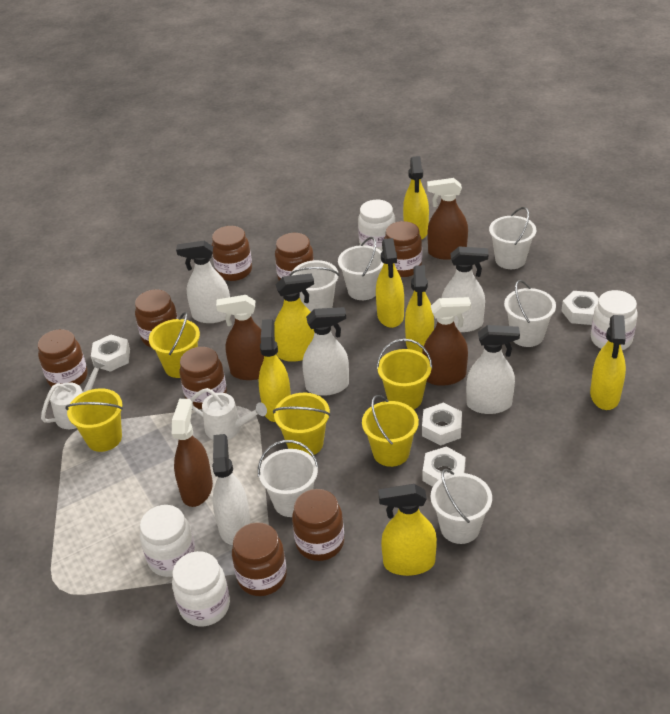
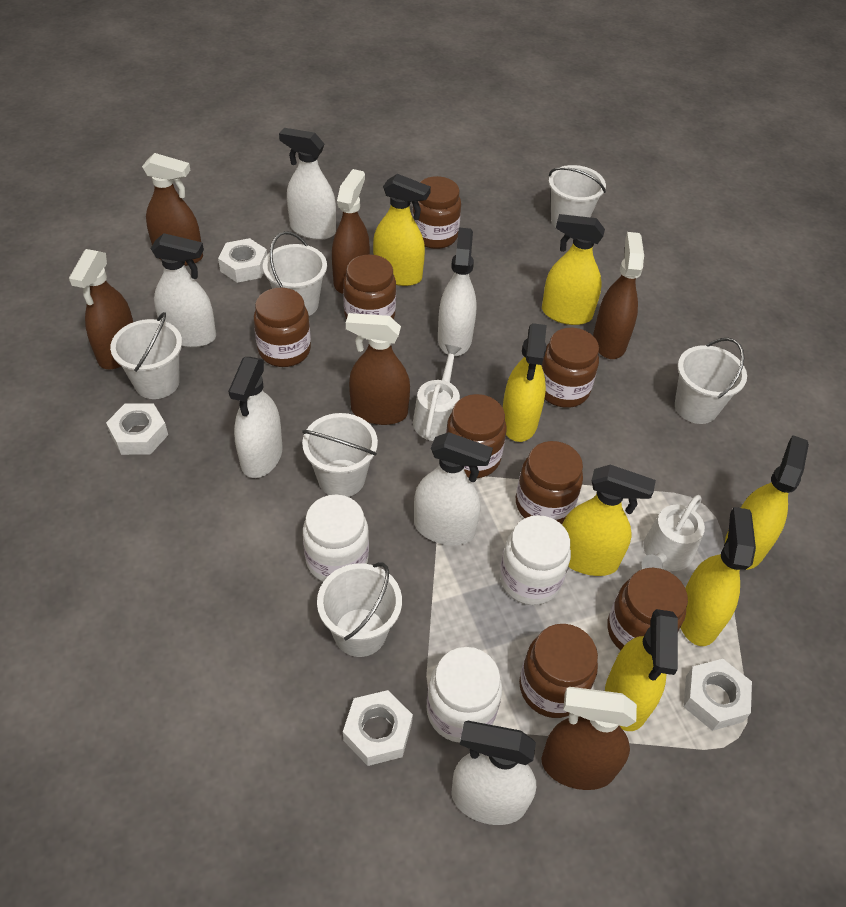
brown spray bottle: 4 -> 6
white jar: 4 -> 3
white spray bottle: 5 -> 6
yellow bucket: 5 -> 0

